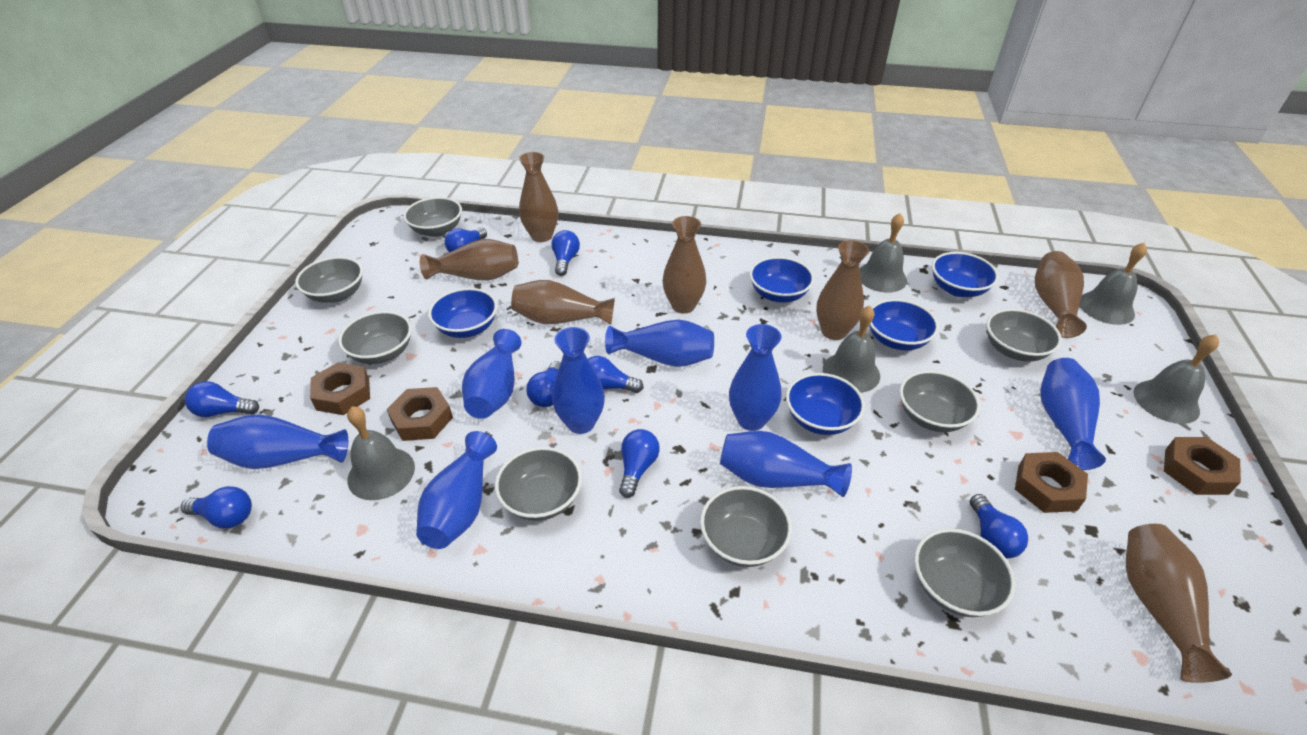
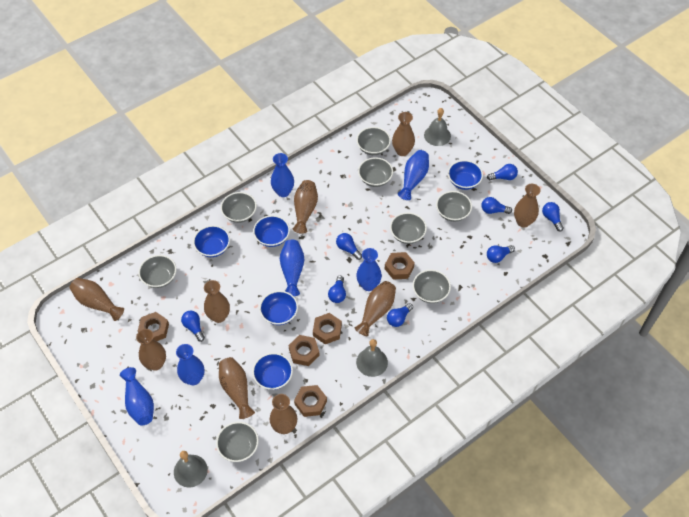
blue vase: 8 -> 6
brown nut: 4 -> 5
brown vase: 7 -> 9
grey bell: 5 -> 3

